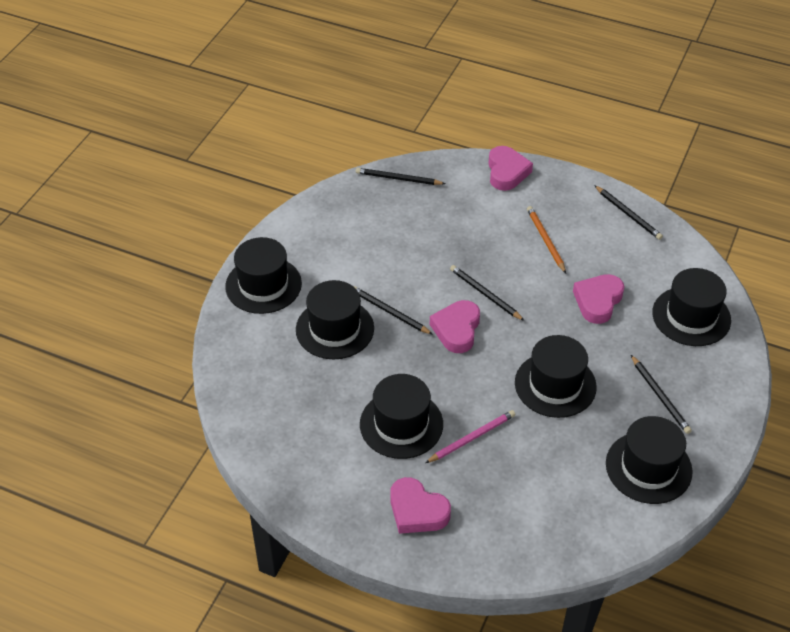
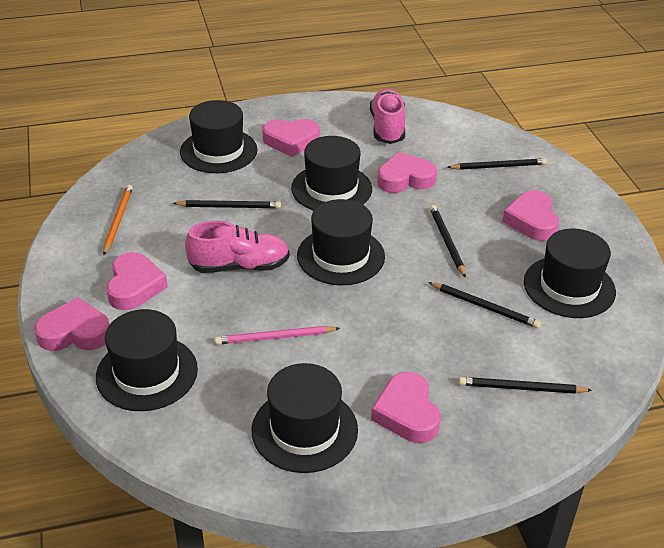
pink heart: 4 -> 6
pink shoe: 0 -> 2

